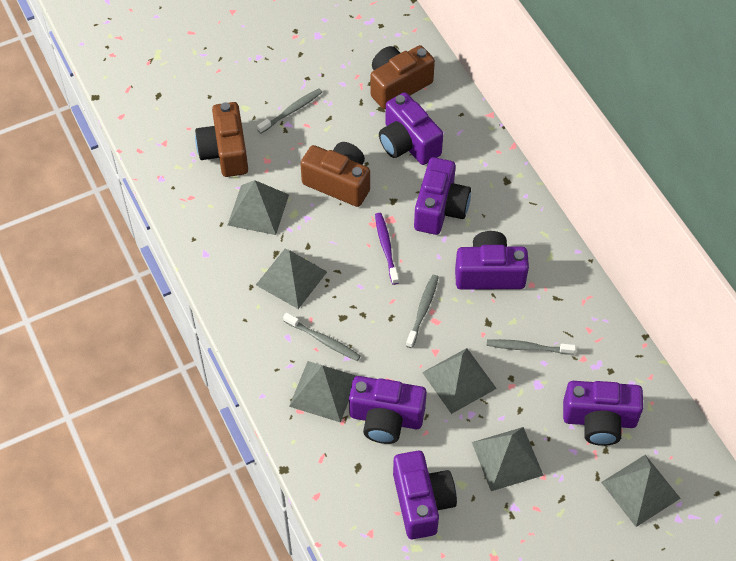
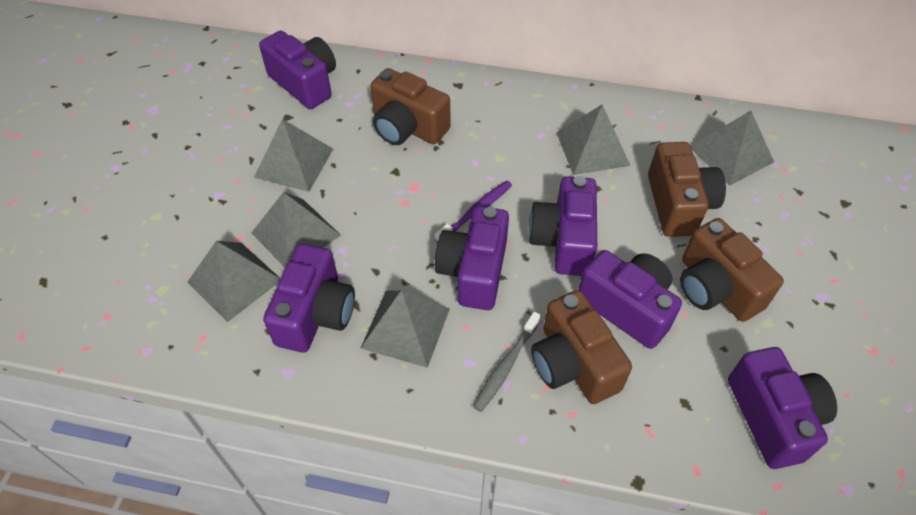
brown camera: 3 -> 4
grey toothbrush: 4 -> 1

